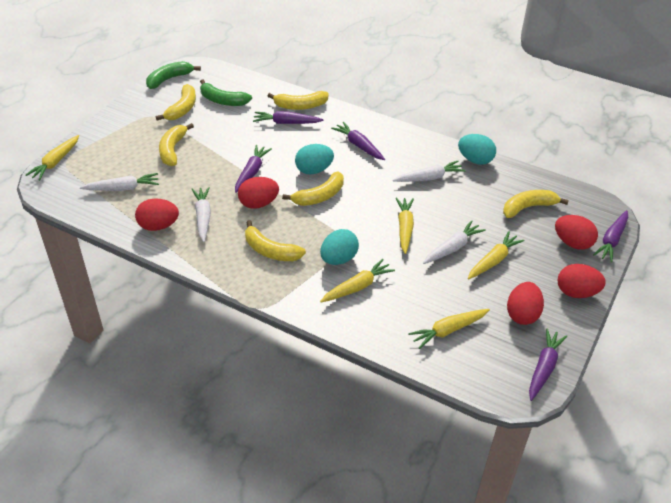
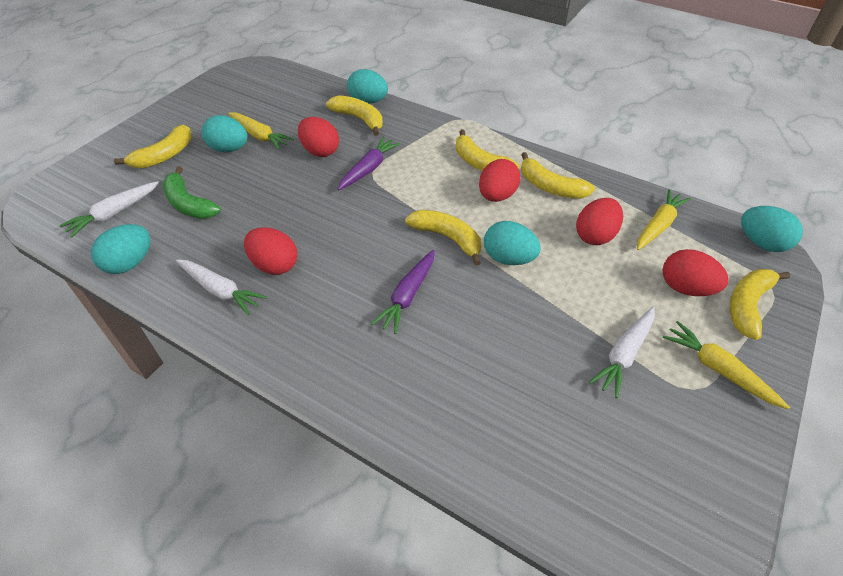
green banana: 2 -> 1
purple carrot: 5 -> 2
turquoise egg: 3 -> 5
white carrot: 4 -> 3
yellow carrot: 5 -> 3

